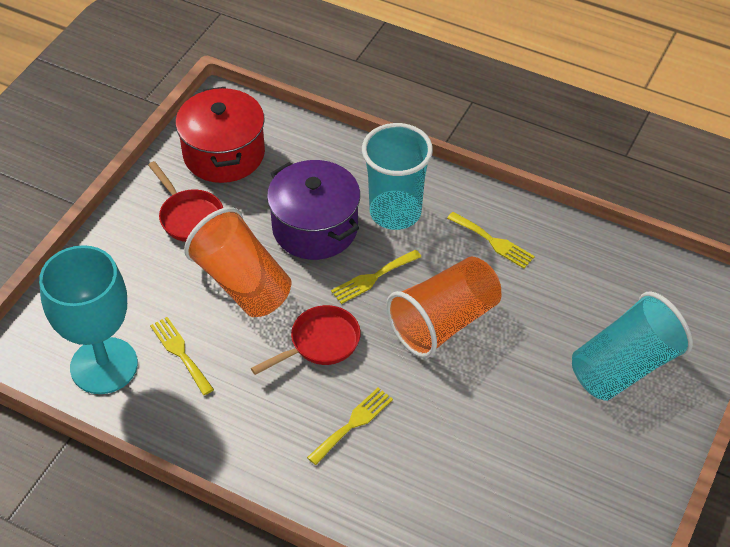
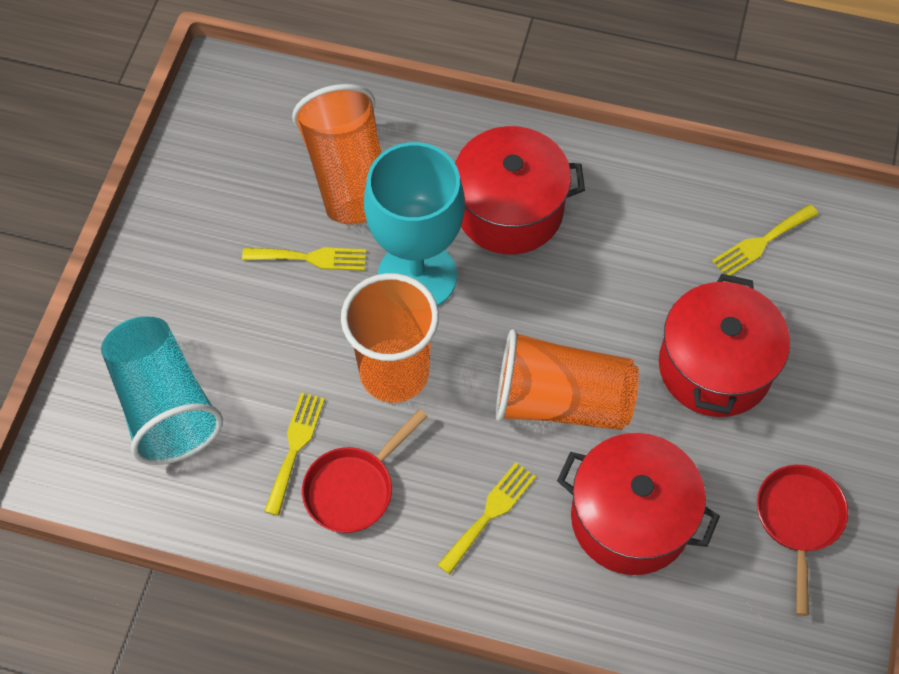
orange cup: 2 -> 3
purple pot: 1 -> 0
red pot: 1 -> 3
turquoise cup: 2 -> 1

